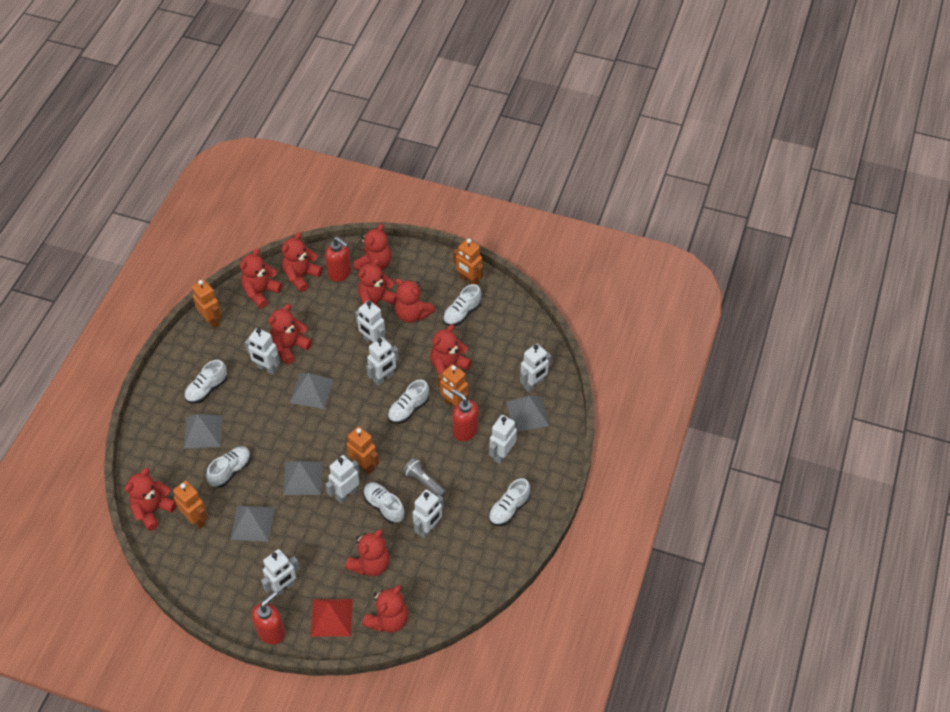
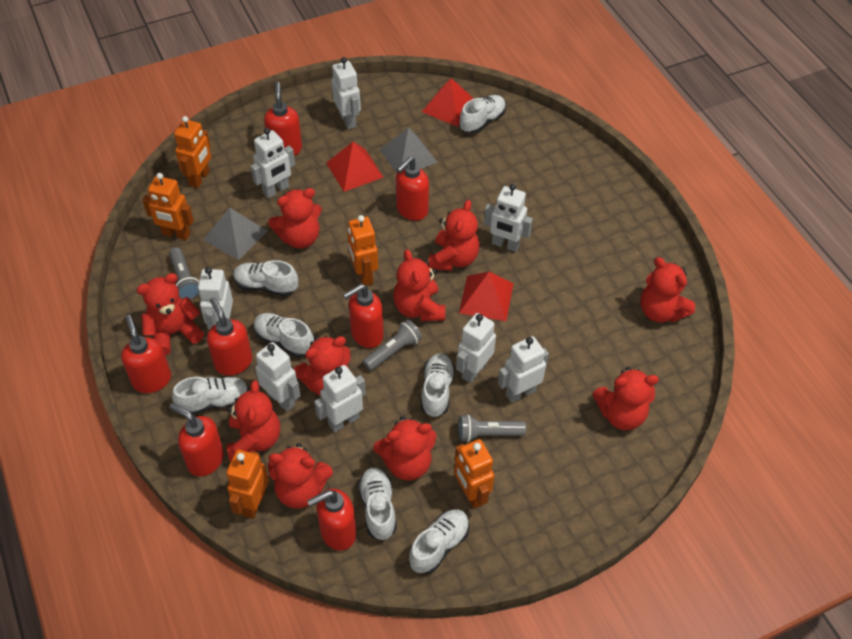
grey flashlight: 1 -> 3
grey pyramid: 5 -> 2
red pyramid: 1 -> 3
red soap dispenser: 3 -> 7
white shoe: 6 -> 7

